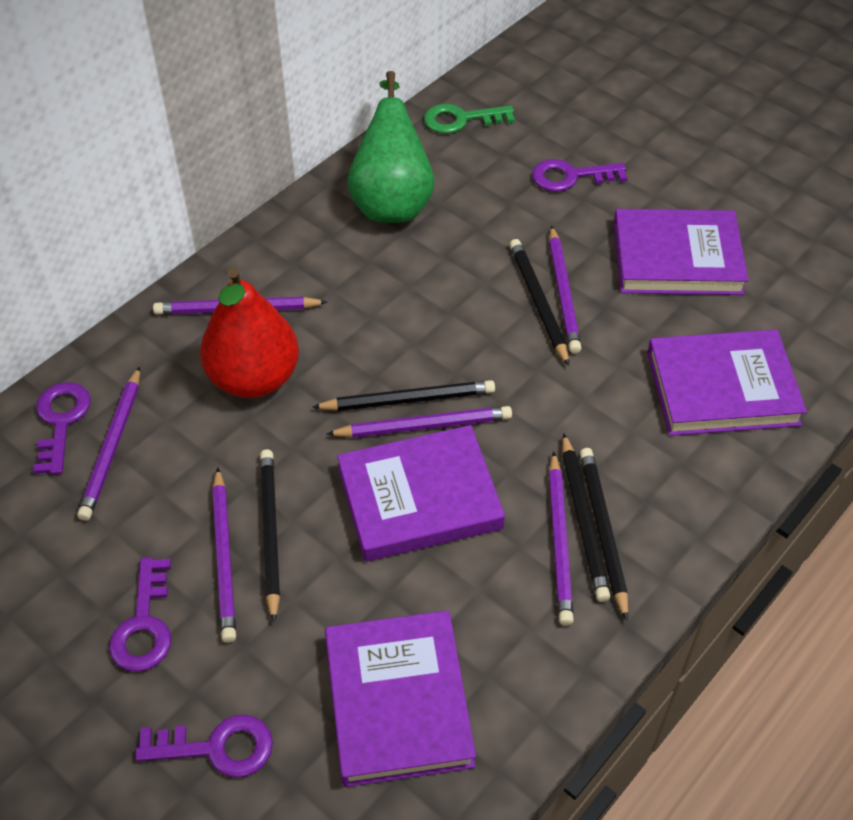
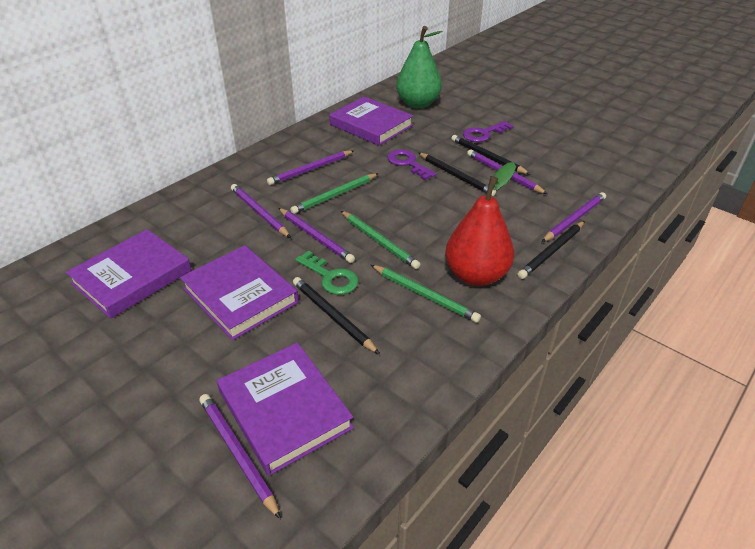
black pencil: 5 -> 4
green pencil: 0 -> 3
purple key: 4 -> 2

